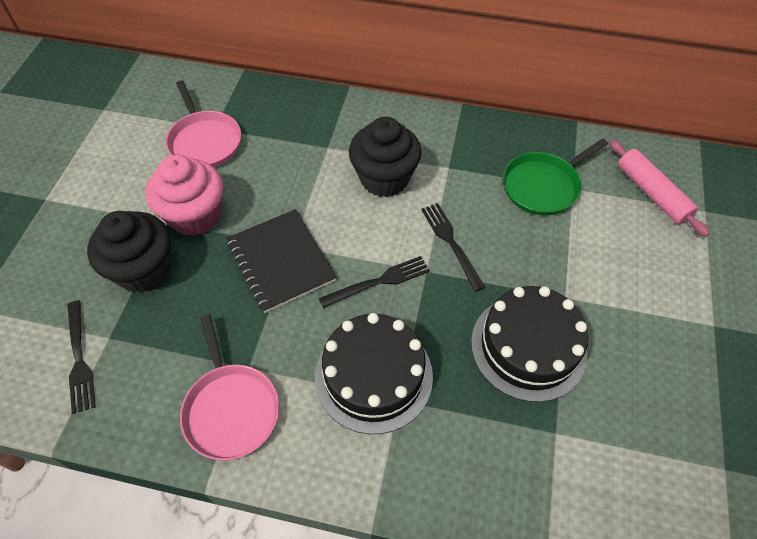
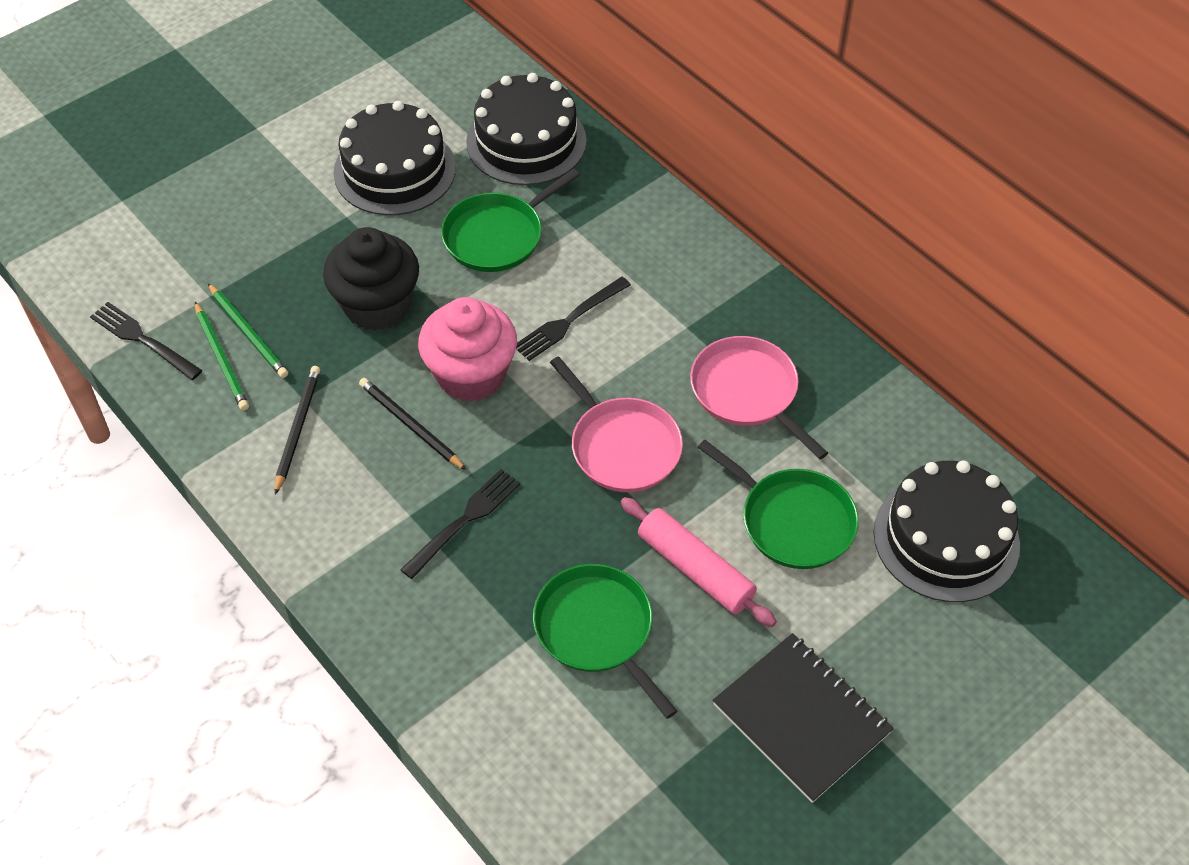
black cake: 2 -> 3
black cupcake: 2 -> 1
black pencil: 0 -> 2
green pan: 1 -> 3
green pencil: 0 -> 2

